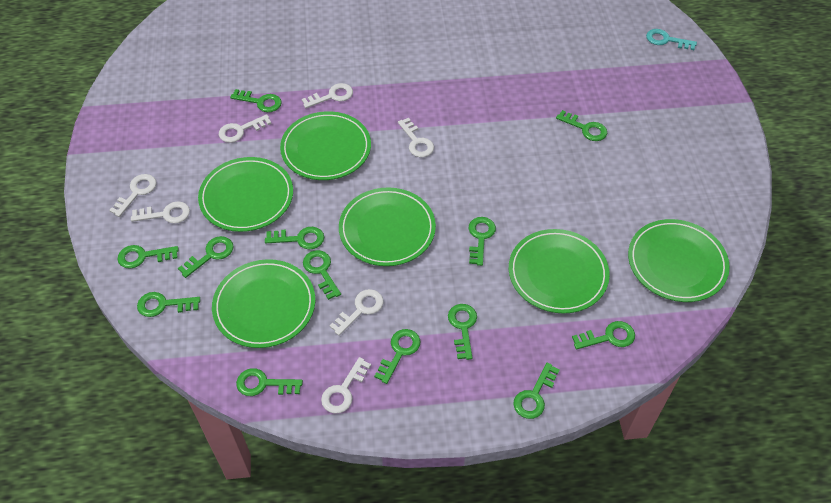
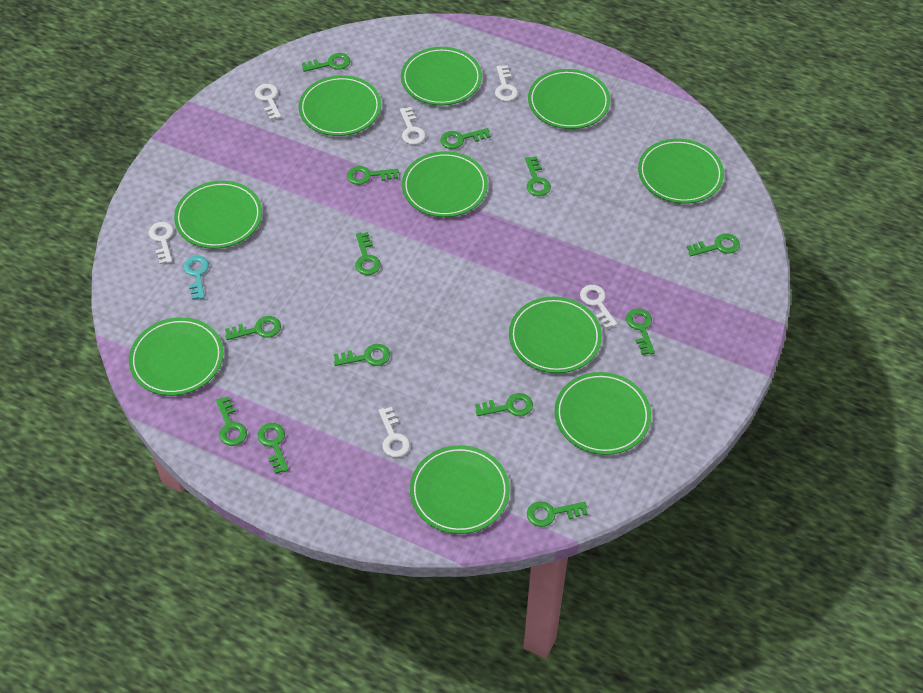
green plate: 6 -> 10
white key: 7 -> 6

